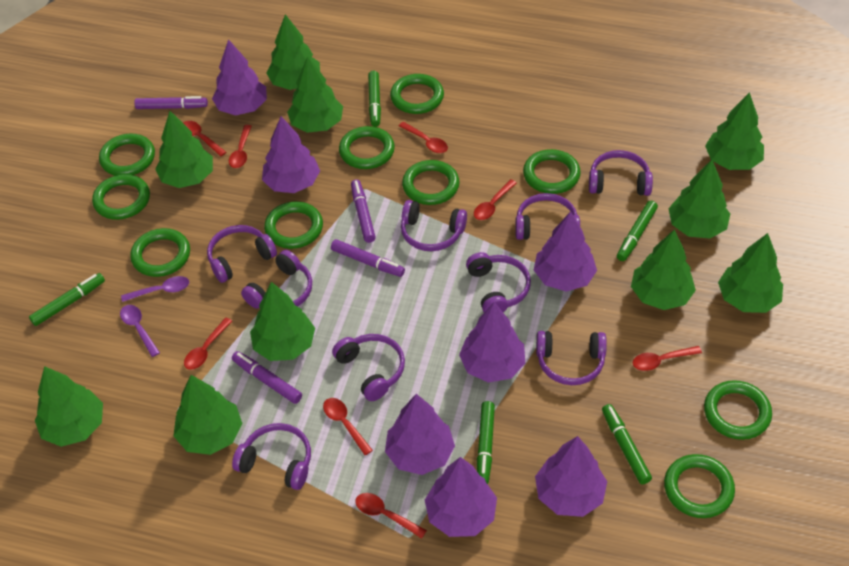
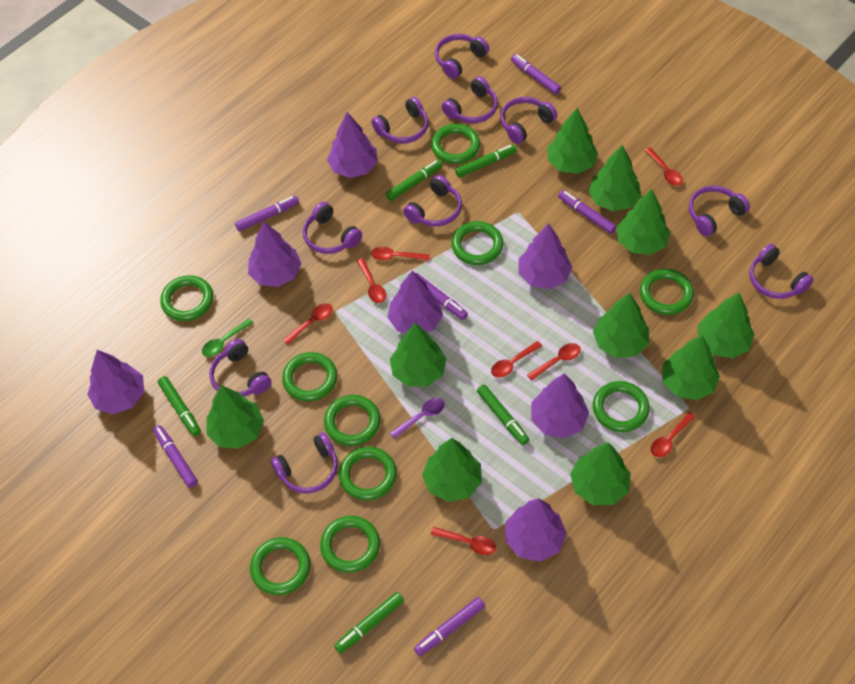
green spoon: 0 -> 1
purple headphones: 9 -> 10
purple marker: 4 -> 6
purple spoon: 2 -> 1

